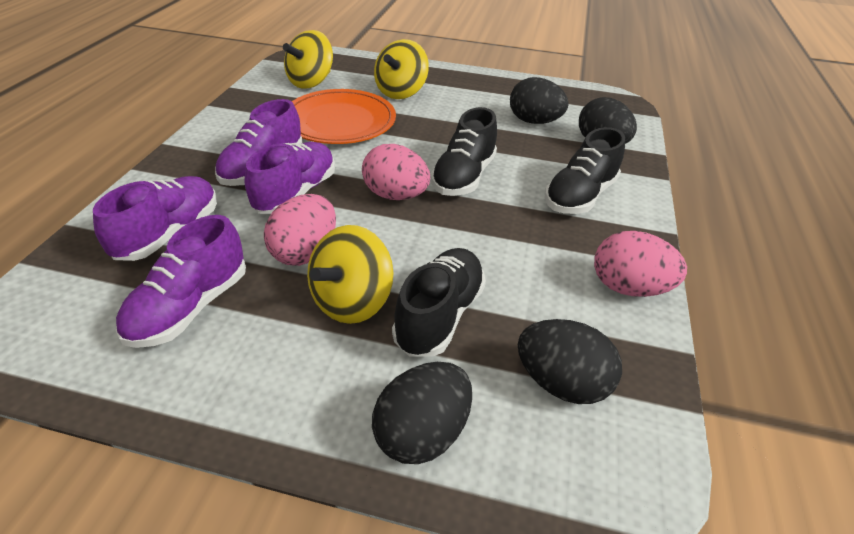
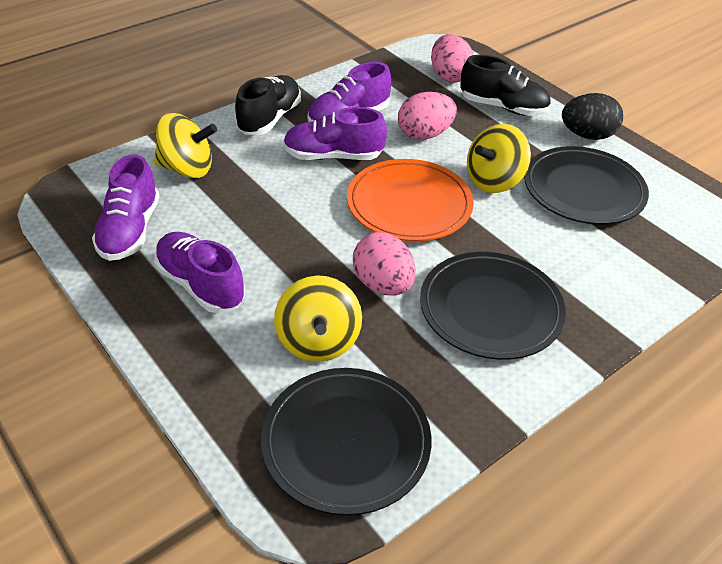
black egg: 4 -> 1
black plate: 0 -> 3
black shoe: 3 -> 2

